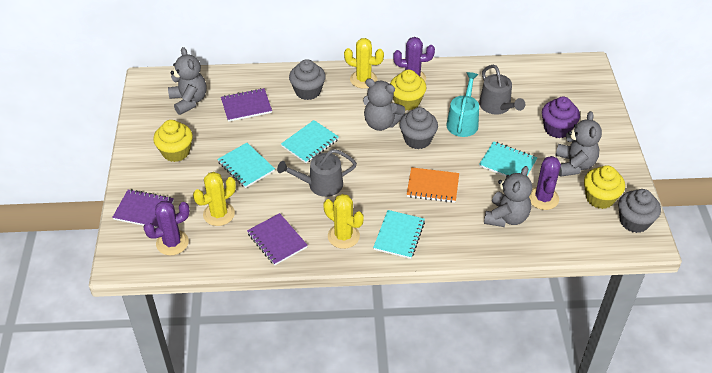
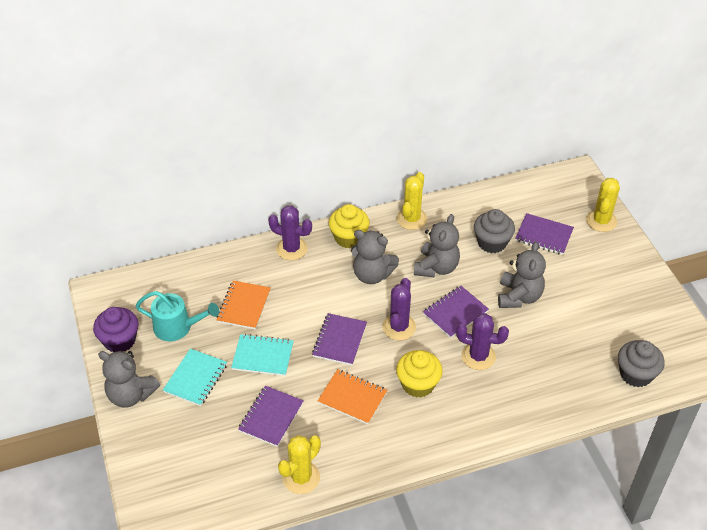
grey cupcake: 3 -> 2
grey watering can: 2 -> 0
orange notebook: 1 -> 2
purple notebook: 3 -> 4
turquoise notebook: 4 -> 2
yellow cupcake: 3 -> 2

